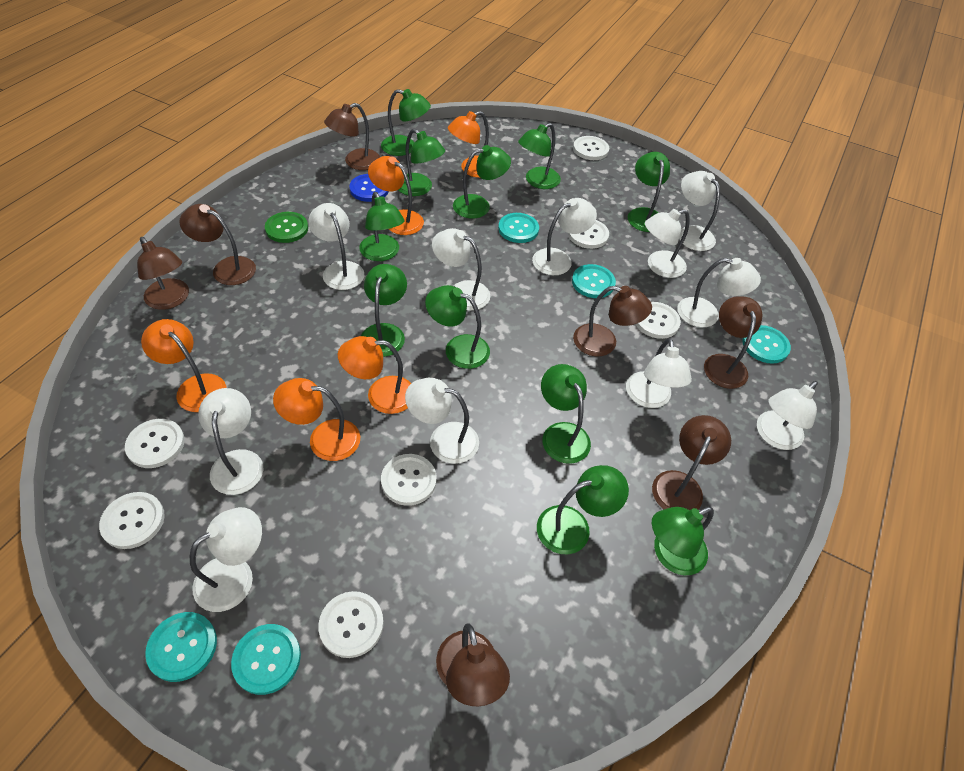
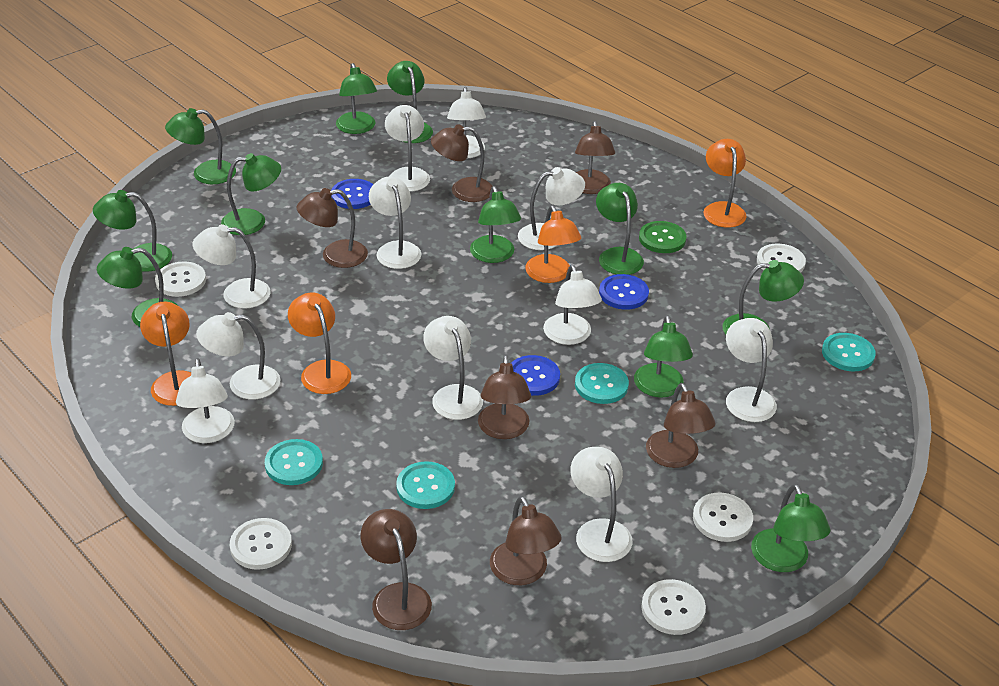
blue button: 1 -> 3
orange lamp: 5 -> 4
turquoise button: 5 -> 4
white button: 7 -> 5

